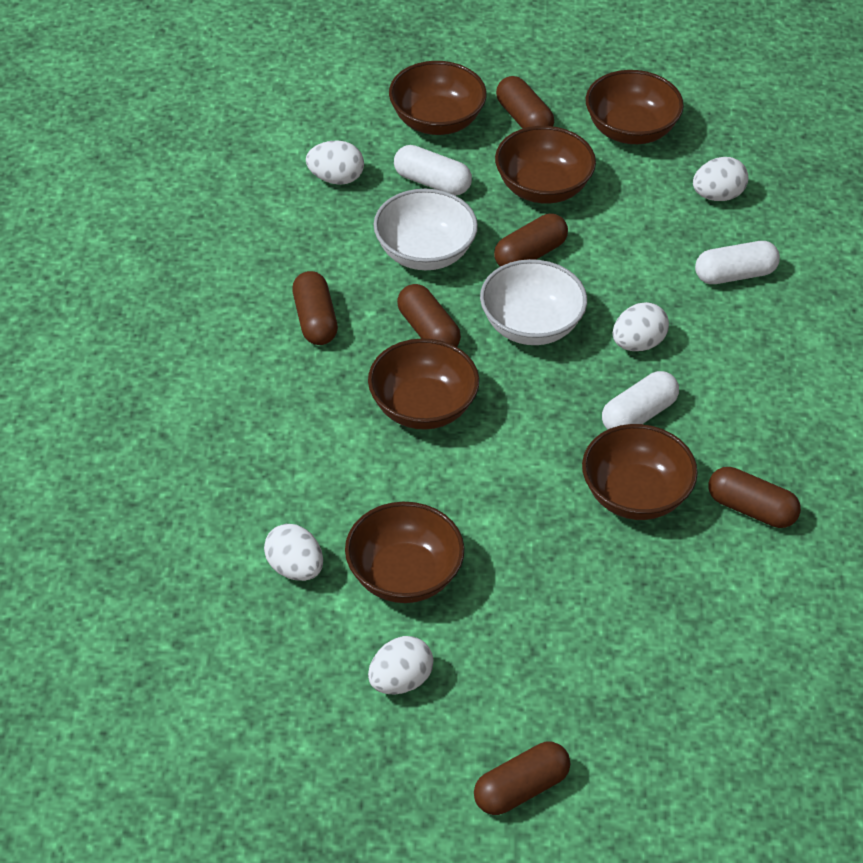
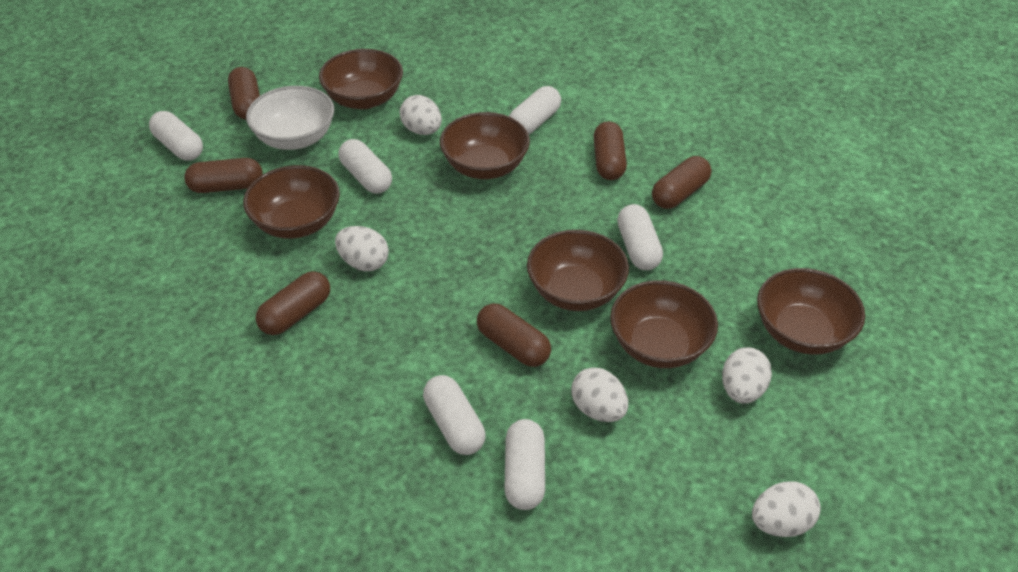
white bowl: 2 -> 1
white capsule: 3 -> 6

